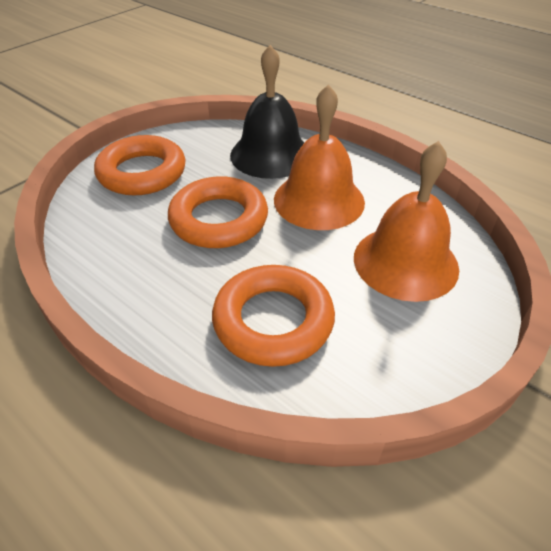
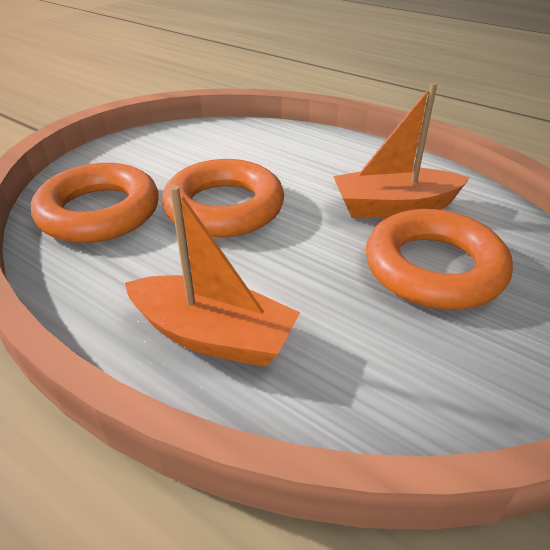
black bell: 1 -> 0
orange bell: 2 -> 0
orange boat: 0 -> 2

